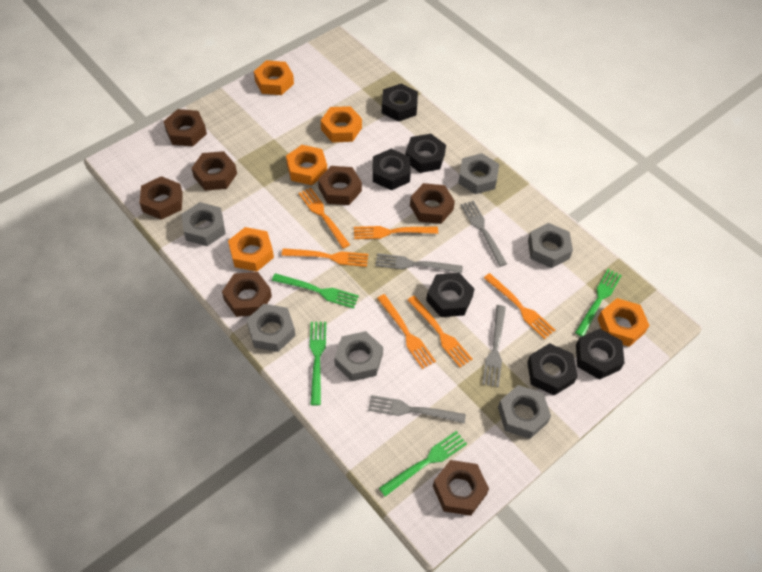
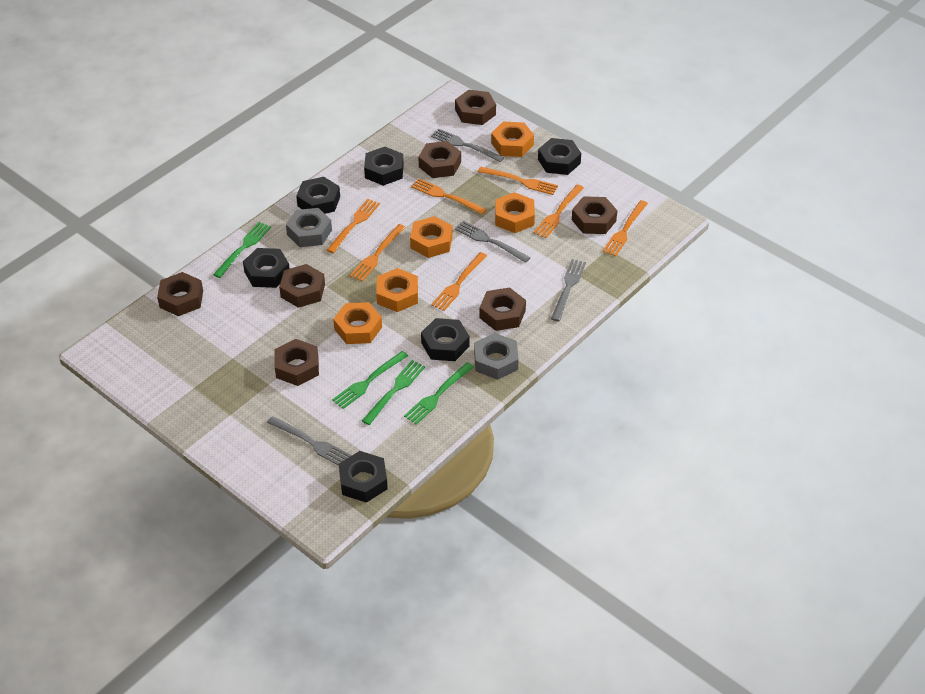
grey nut: 6 -> 2
orange fork: 6 -> 7

